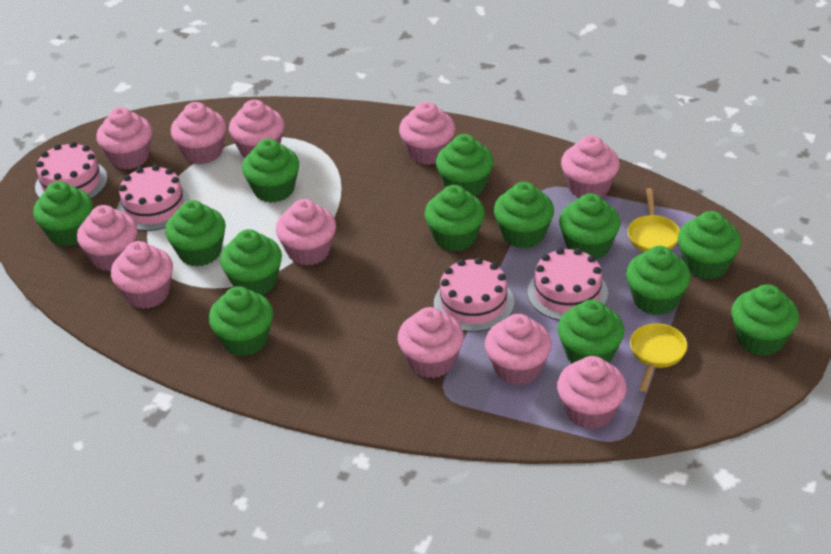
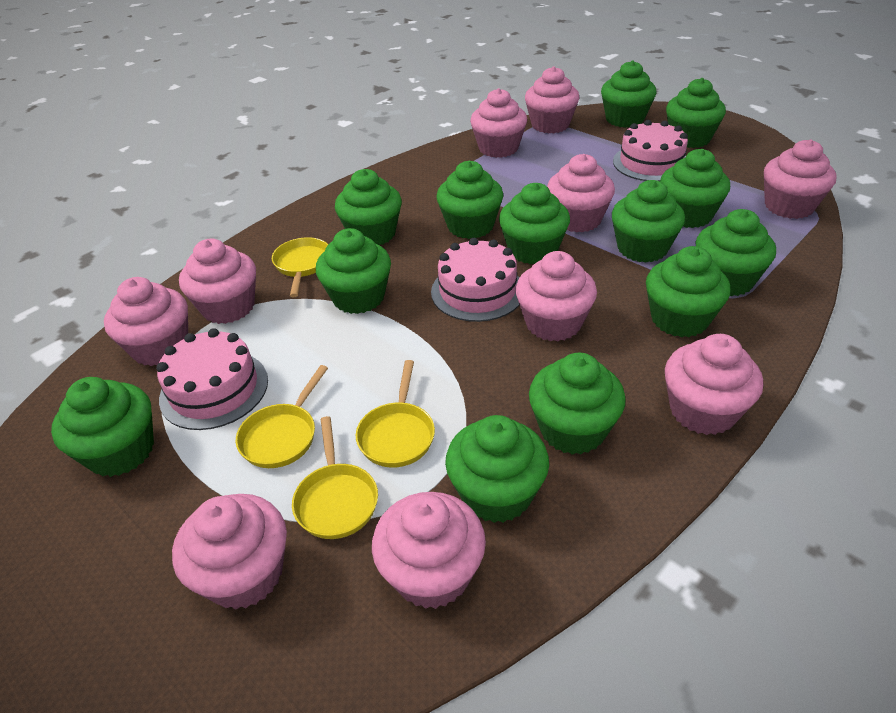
pink cake: 4 -> 3
pink cupcake: 11 -> 10
yellow pan: 2 -> 4

